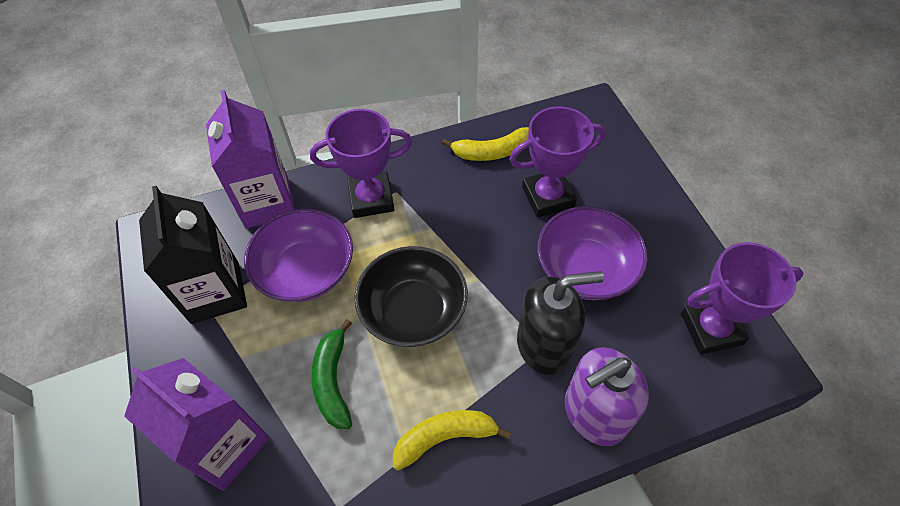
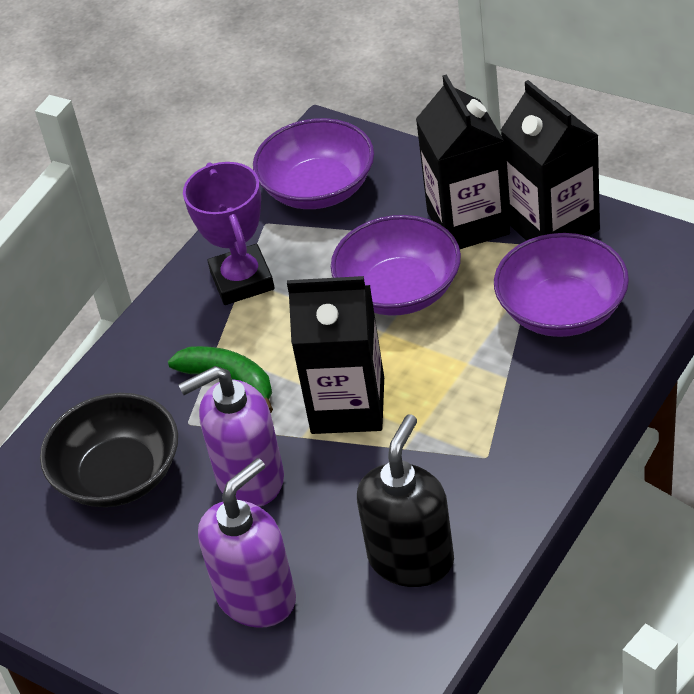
black carton: 1 -> 3
purple bowl: 2 -> 3
purple carton: 2 -> 0
purple soap dispenser: 1 -> 2
purple trophy: 3 -> 1
yellow banana: 2 -> 0

